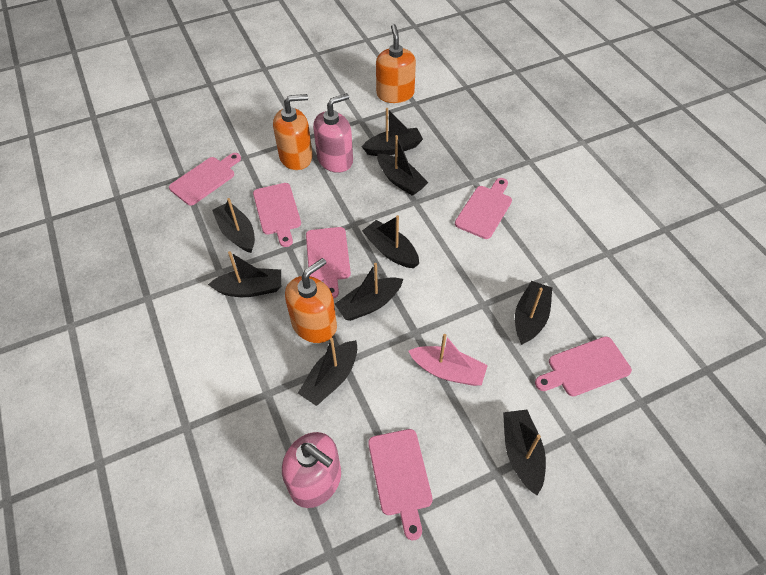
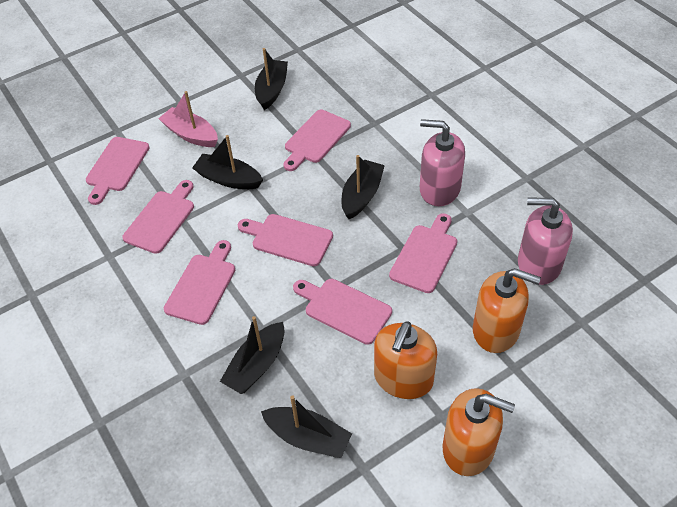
black boat: 9 -> 5
pink cutting board: 6 -> 7

